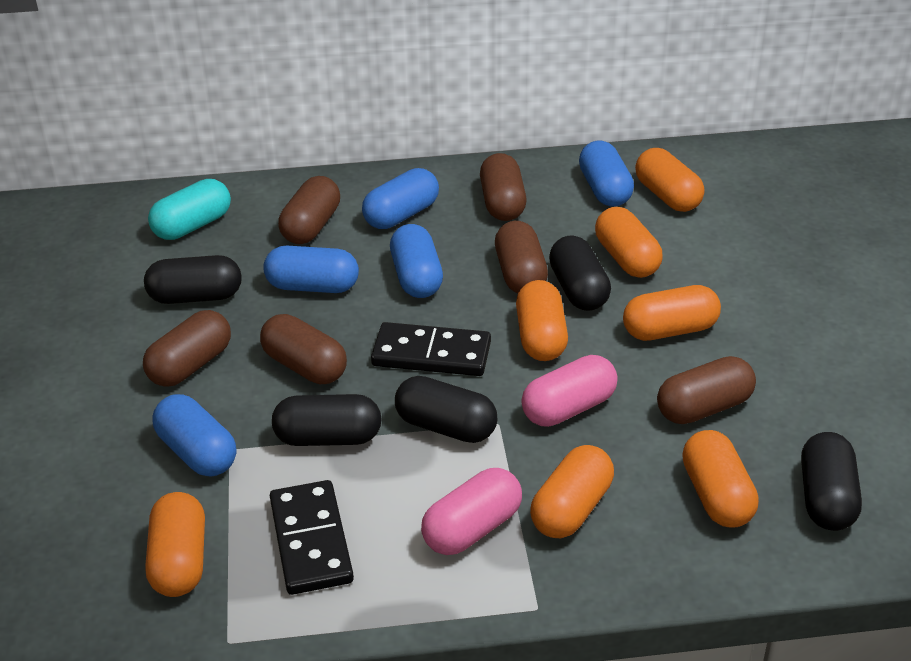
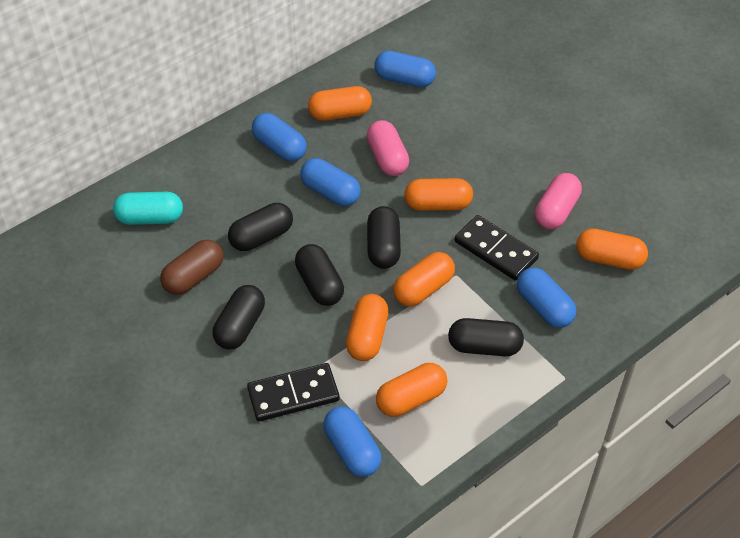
brown capsule: 6 -> 1
orange capsule: 7 -> 6

